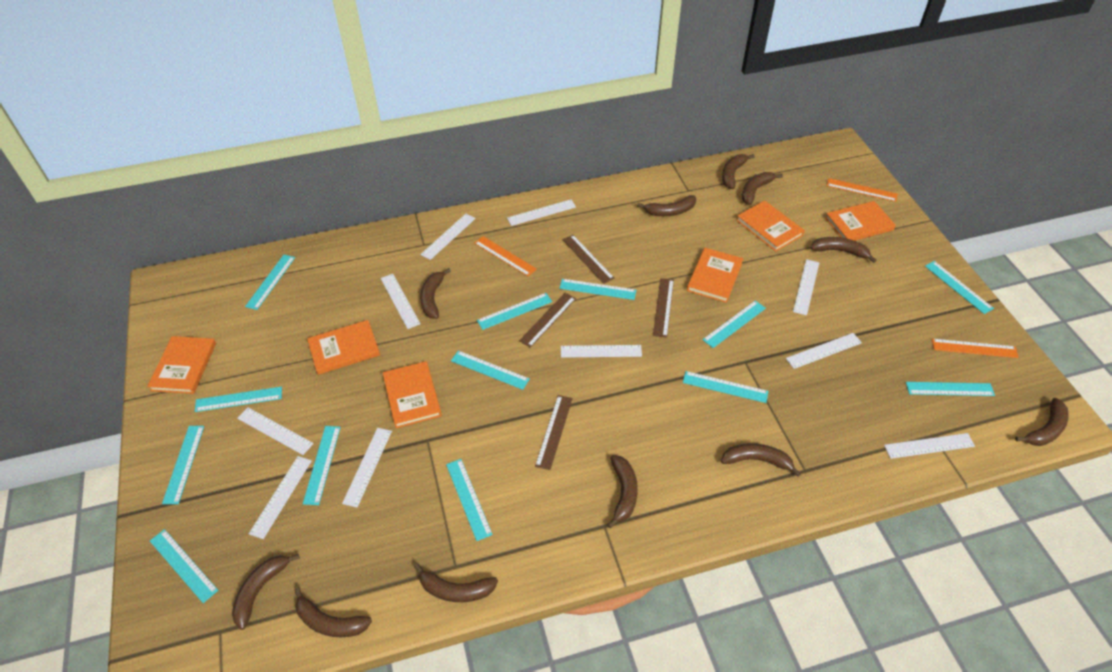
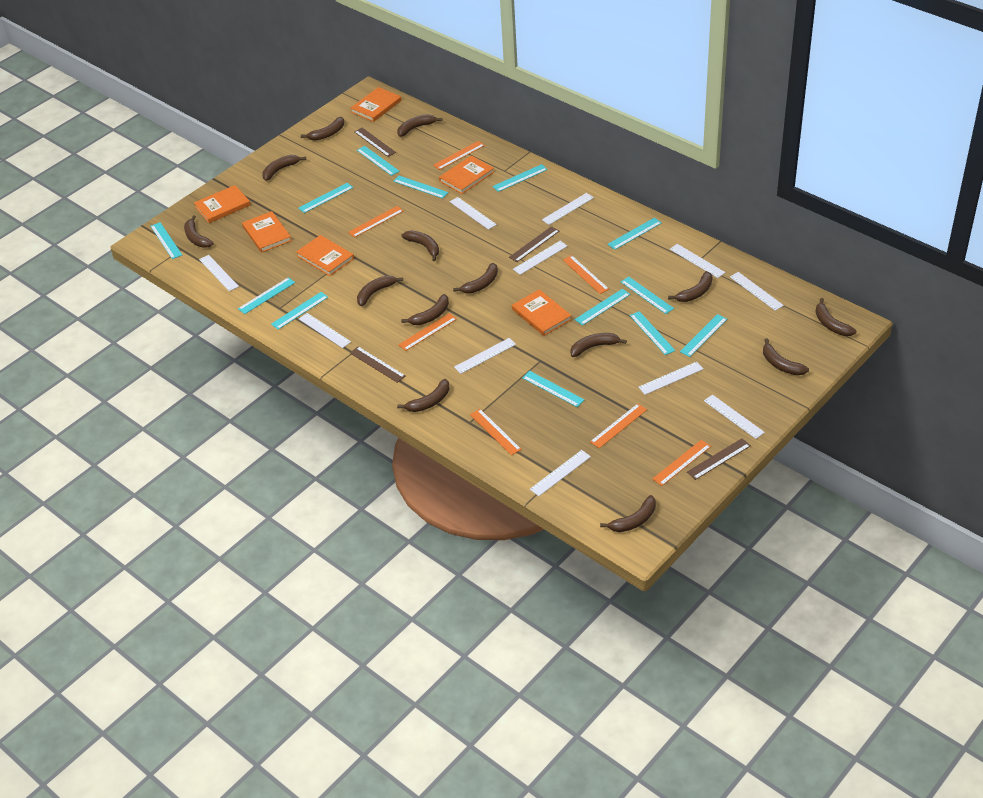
brown banana: 11 -> 14
orange ruler: 3 -> 7
white ruler: 10 -> 11

